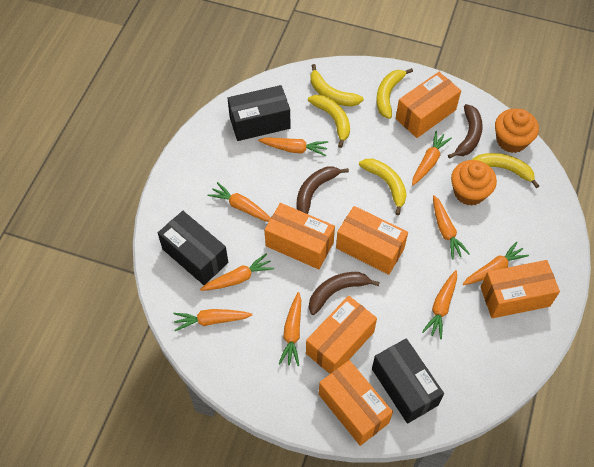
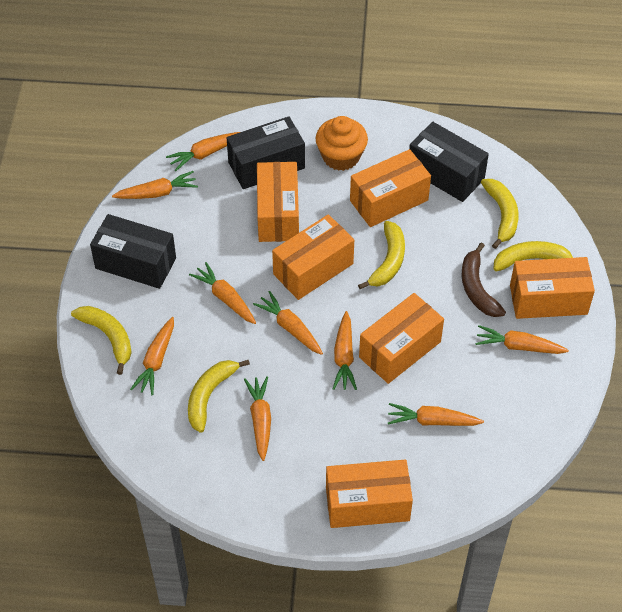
brown banana: 3 -> 1
orange cupcake: 2 -> 1

